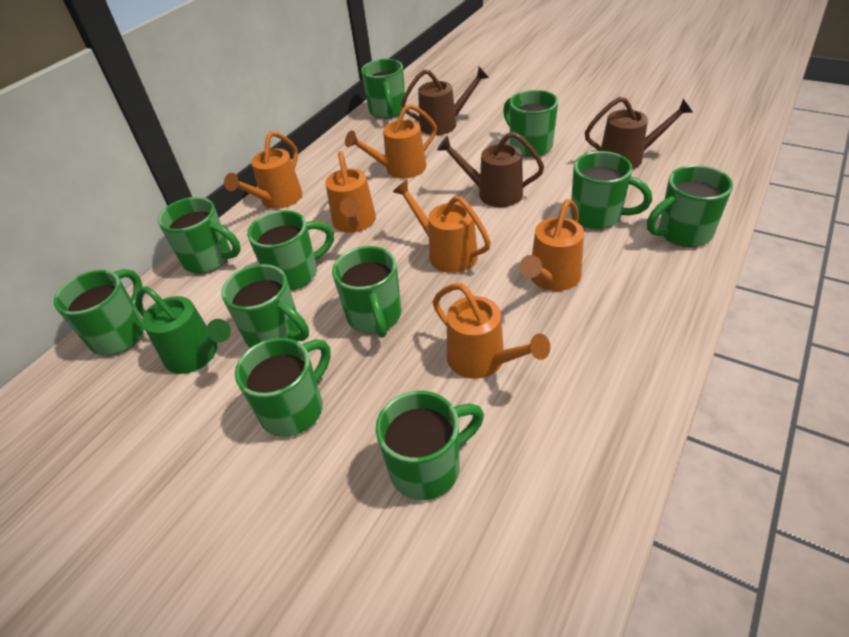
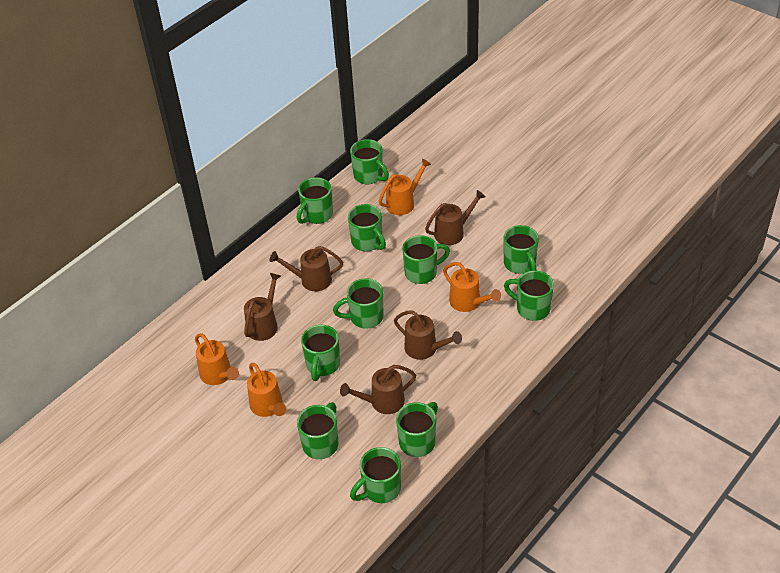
brown watering can: 3 -> 5
green watering can: 1 -> 0
orange watering can: 6 -> 4

